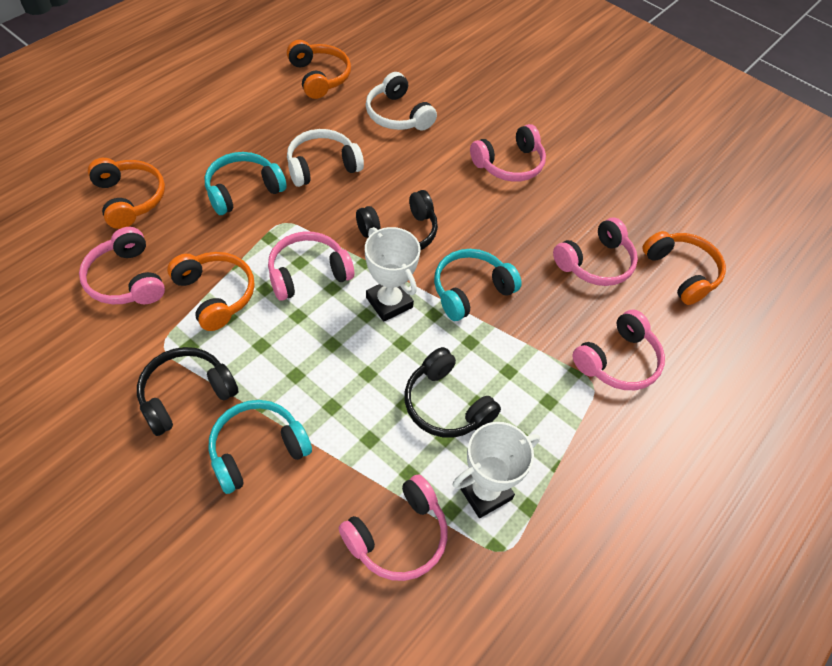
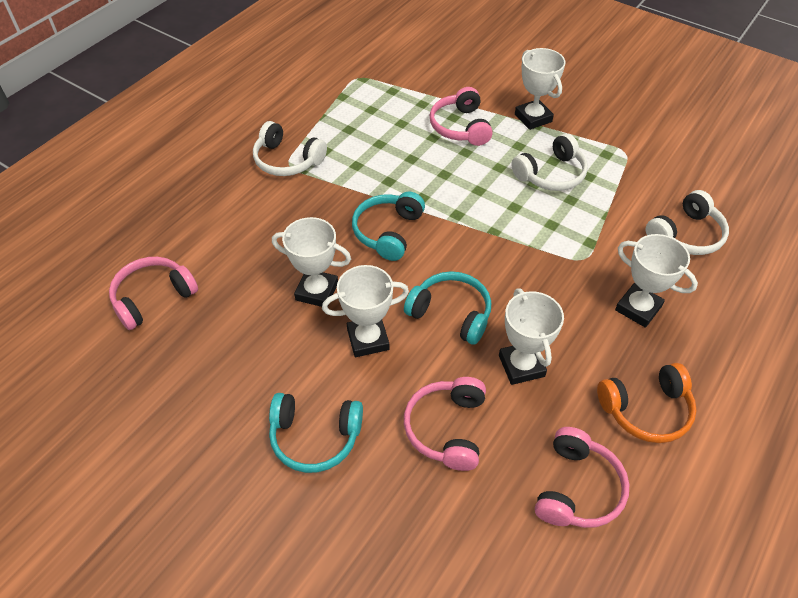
black headphones: 3 -> 0
orange headphones: 4 -> 1
pink headphones: 6 -> 4
white headphones: 2 -> 3
white trophy: 2 -> 5

